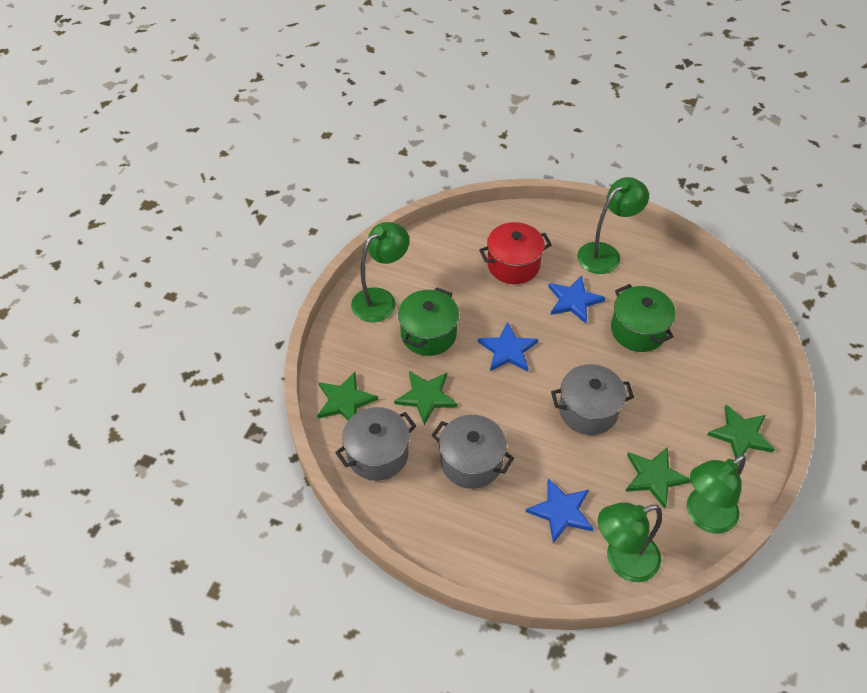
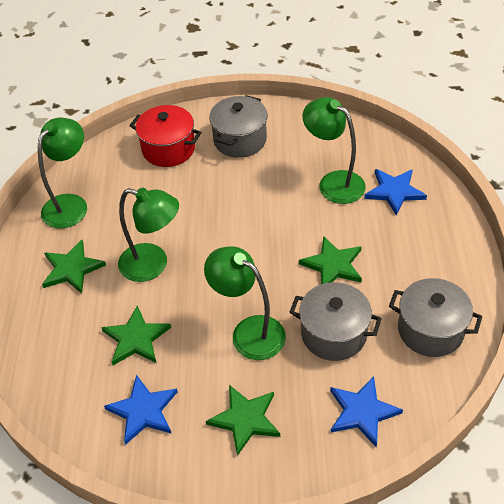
green pot: 2 -> 0

